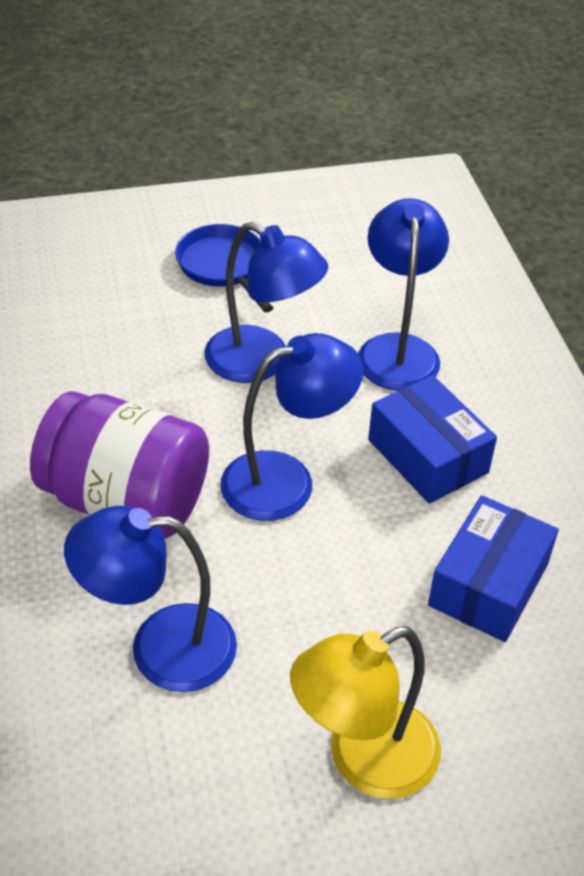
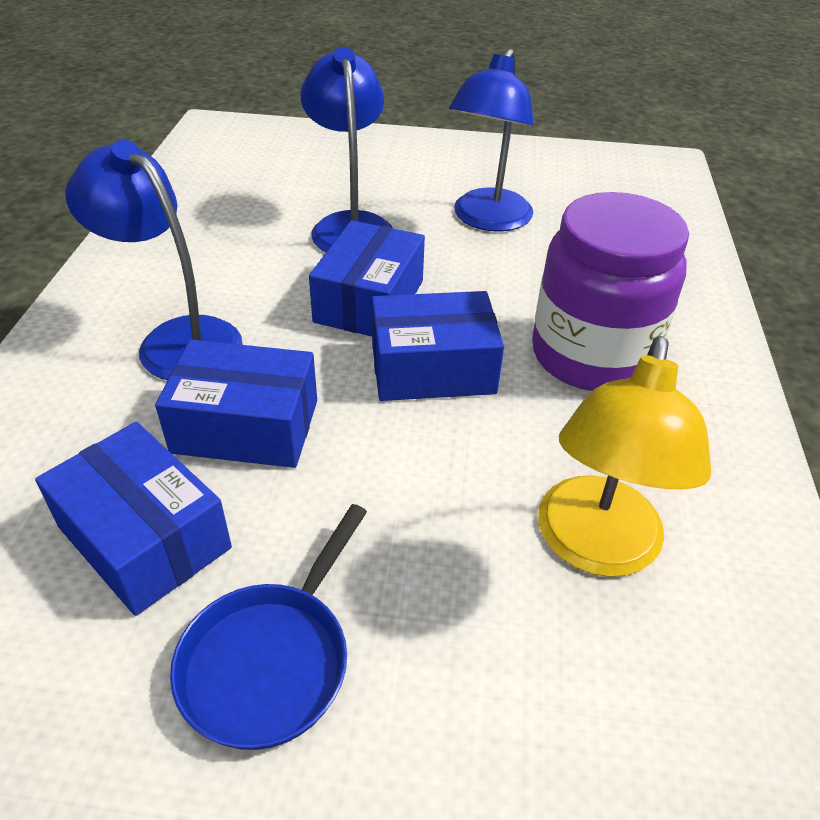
blue box: 2 -> 4
blue lamp: 4 -> 3

